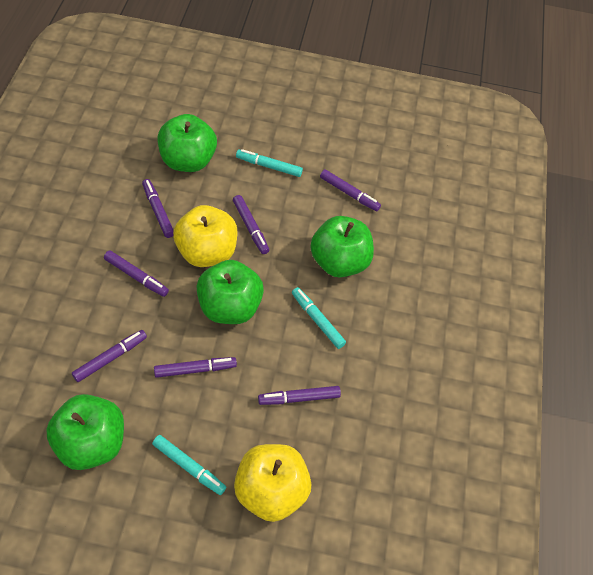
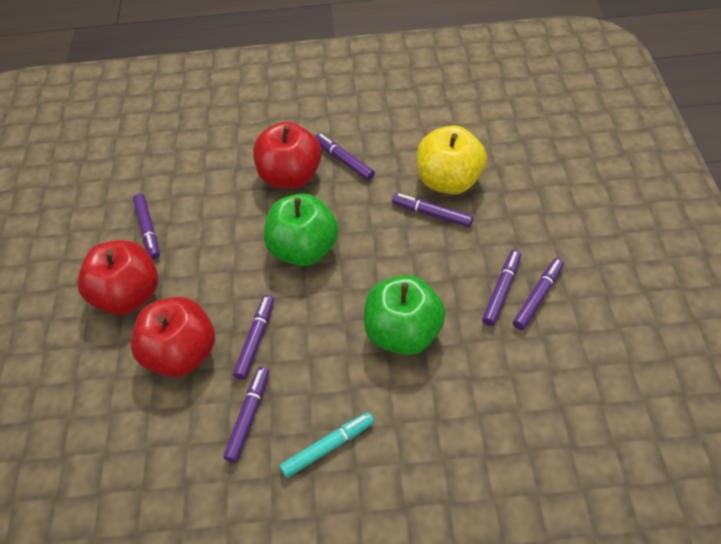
green apple: 4 -> 2
red apple: 0 -> 3
turquoise marker: 3 -> 1
yellow apple: 2 -> 1

